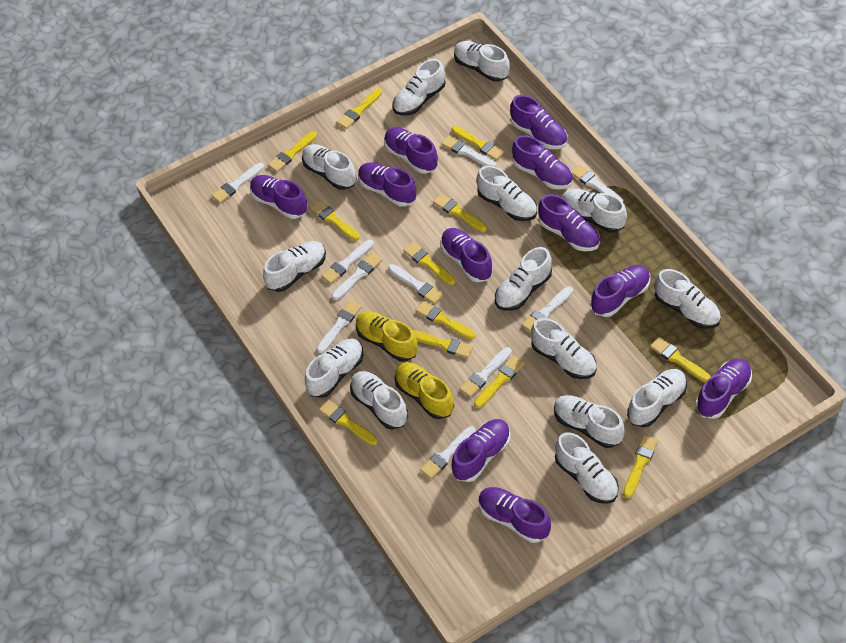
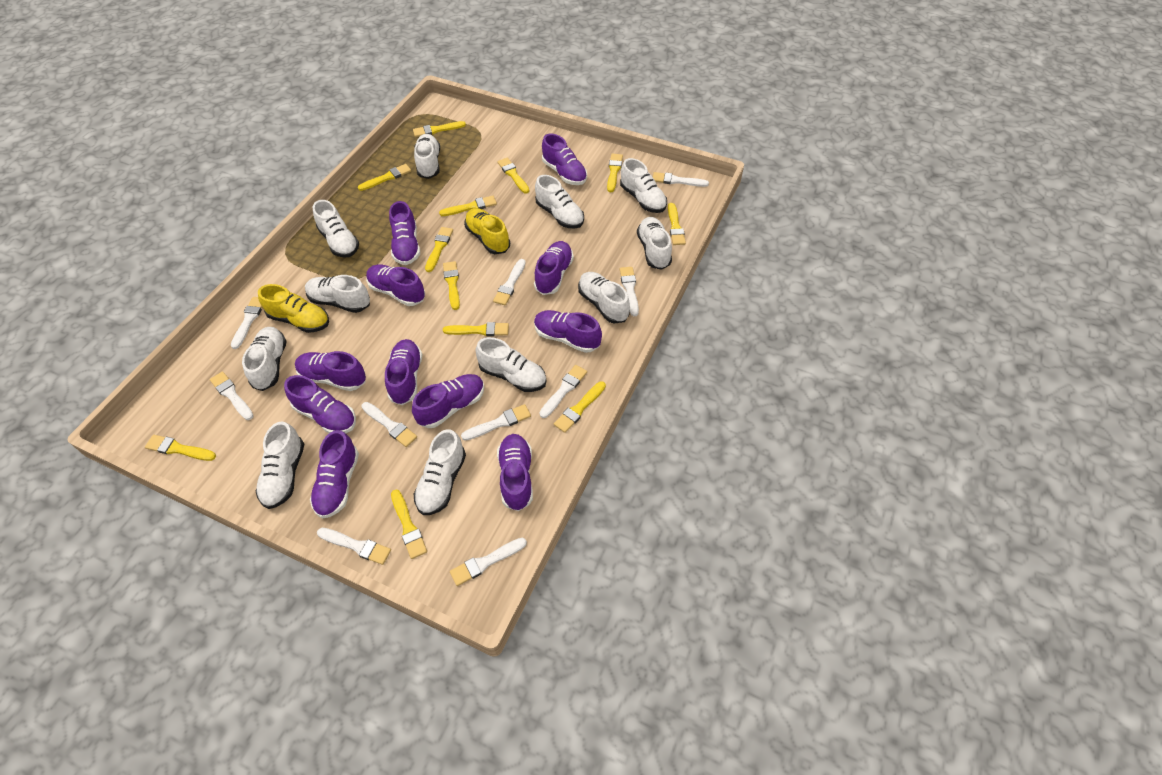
white shoe: 14 -> 11

